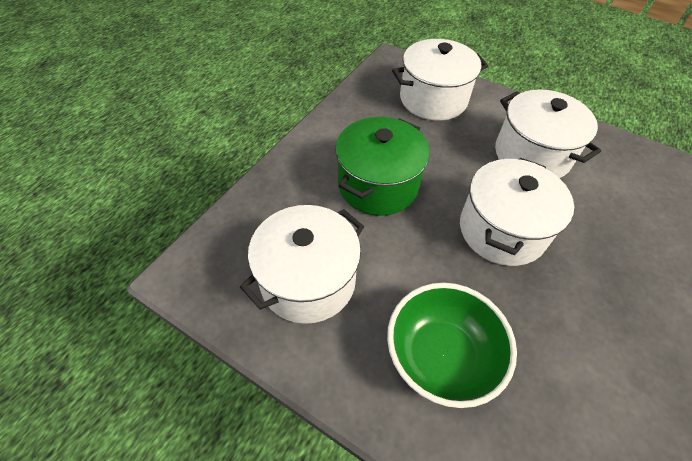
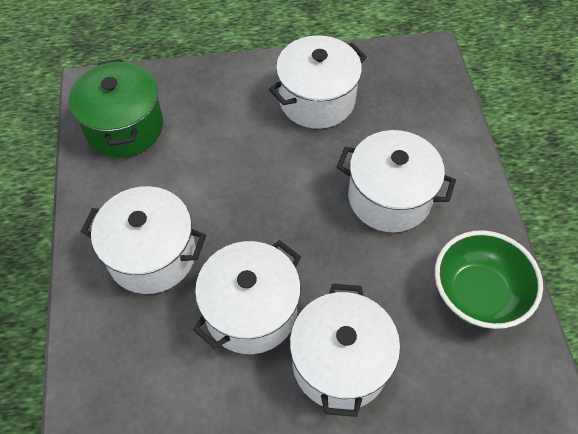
white pot: 4 -> 5

